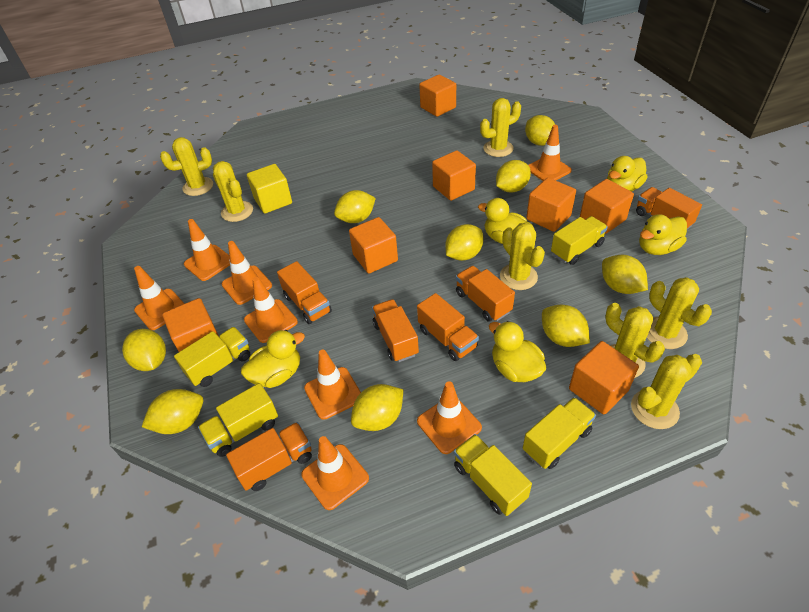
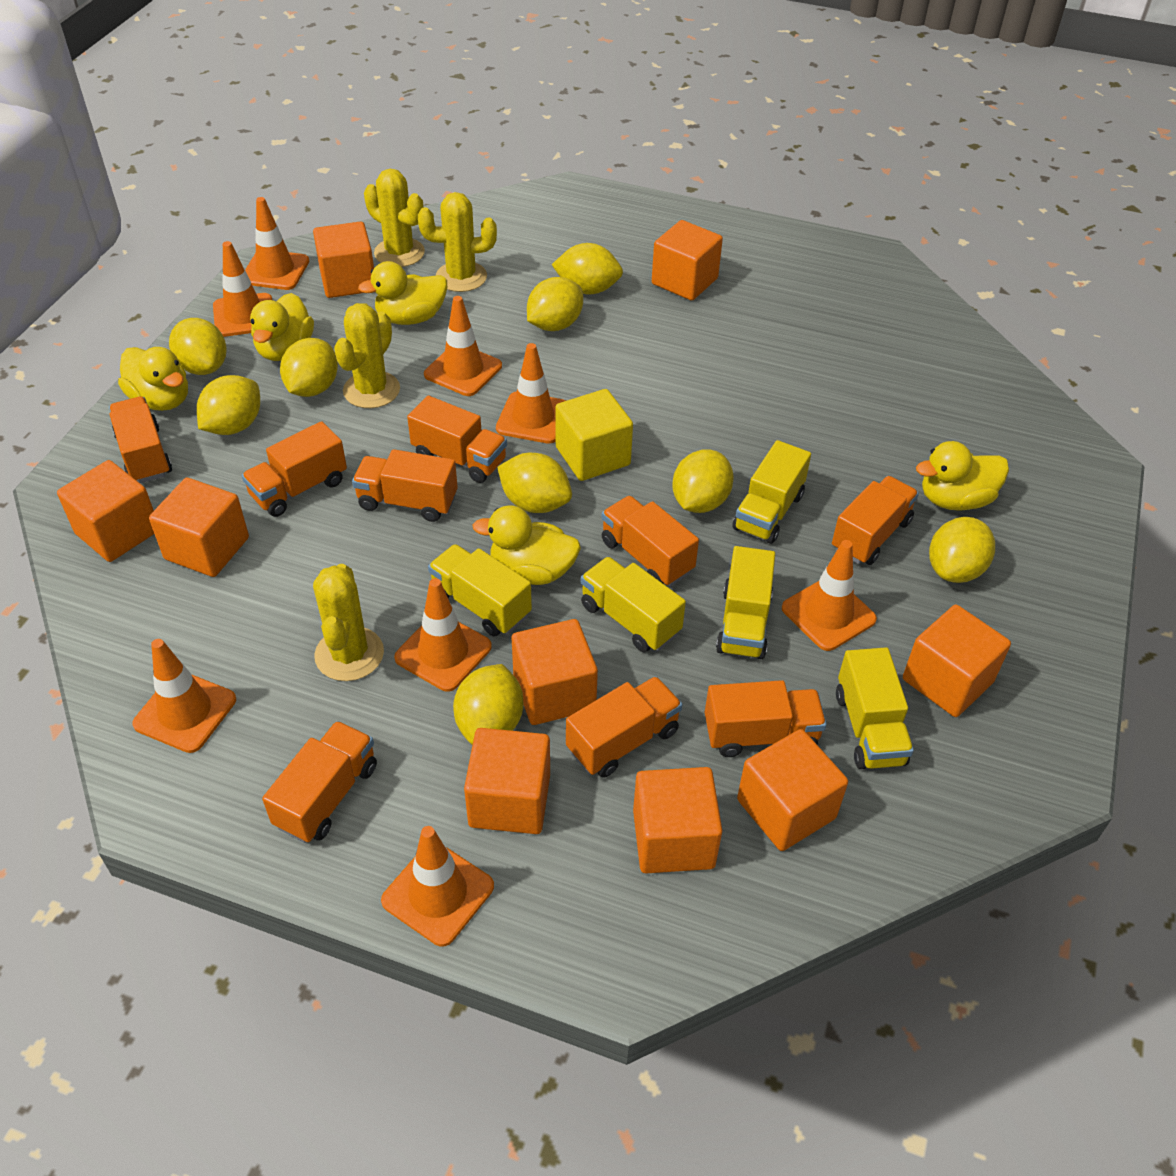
orange cube: 7 -> 9
orange truck: 6 -> 9
yellow cactus: 7 -> 4

